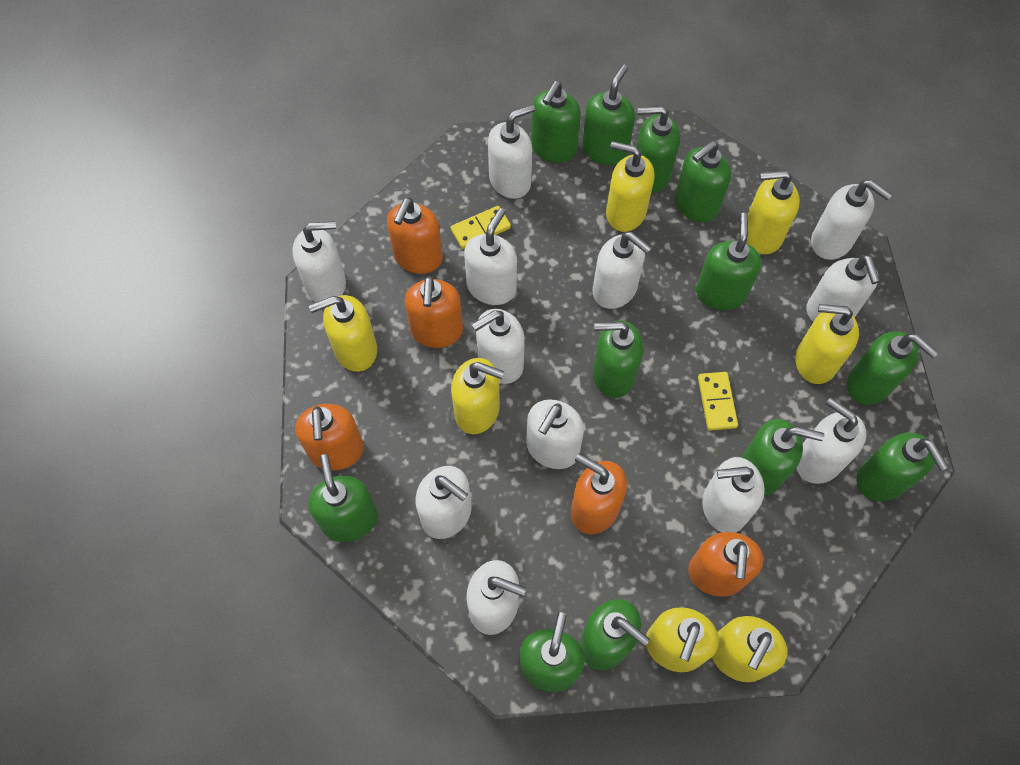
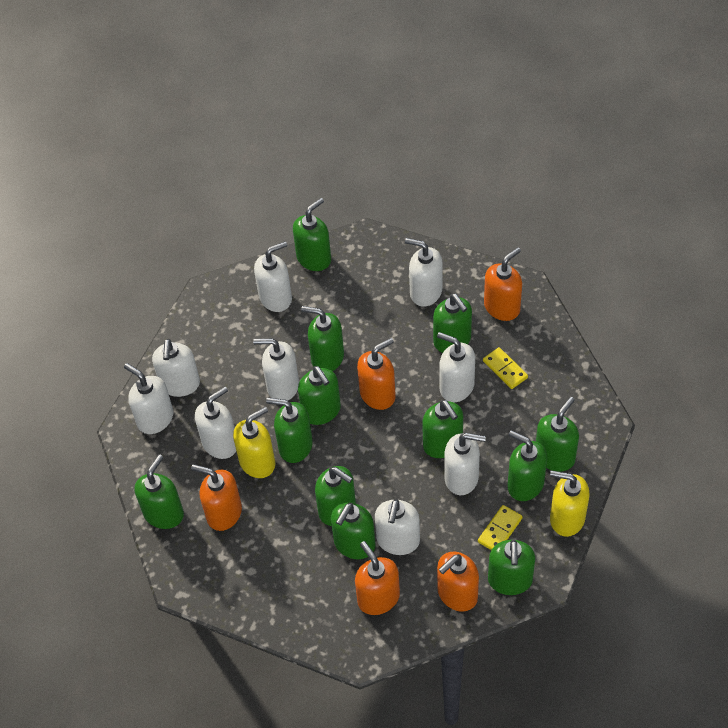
white soap dispenser: 12 -> 9
yellow soap dispenser: 7 -> 2

